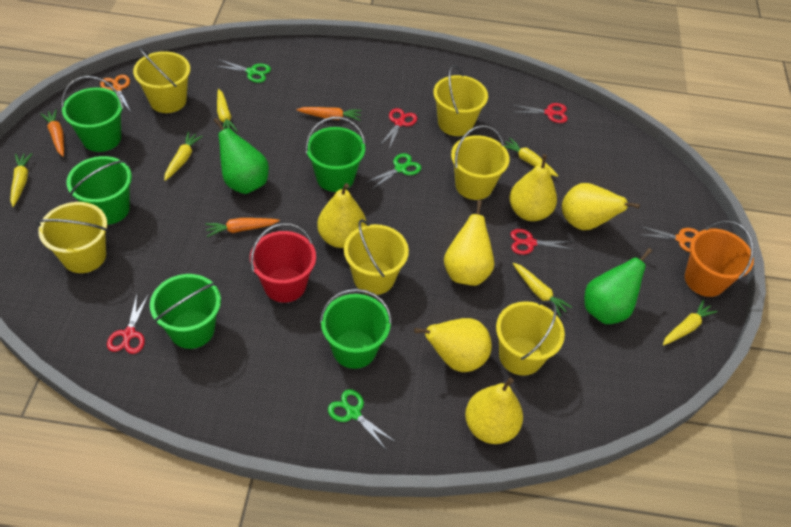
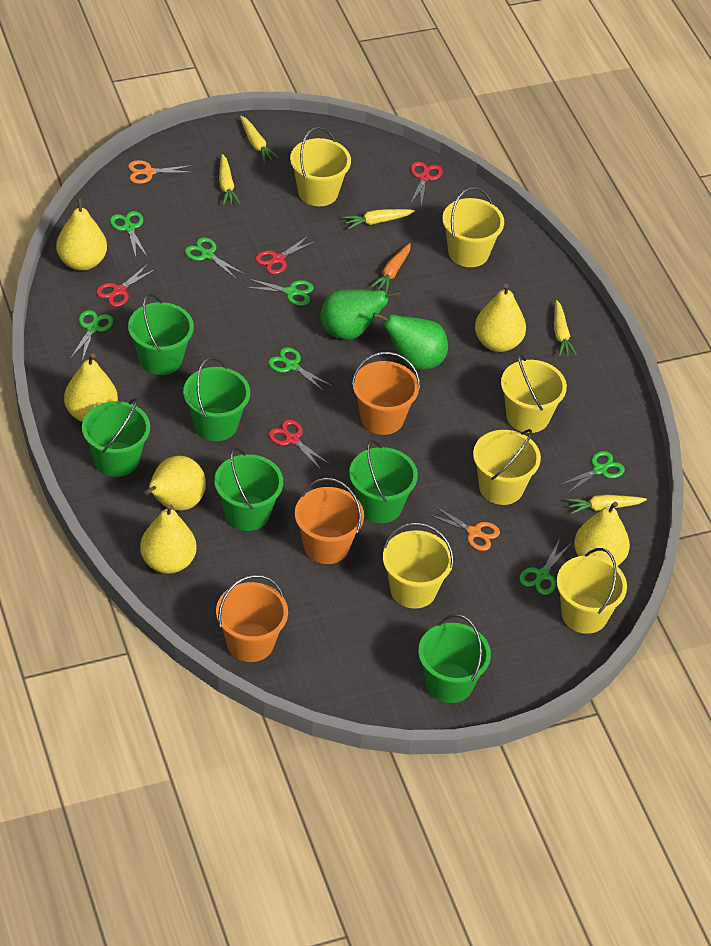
green bucket: 5 -> 6
green scissors: 3 -> 7
orange bucket: 1 -> 3
orange carrot: 3 -> 1
red bucket: 1 -> 0
yellow carrot: 6 -> 5

